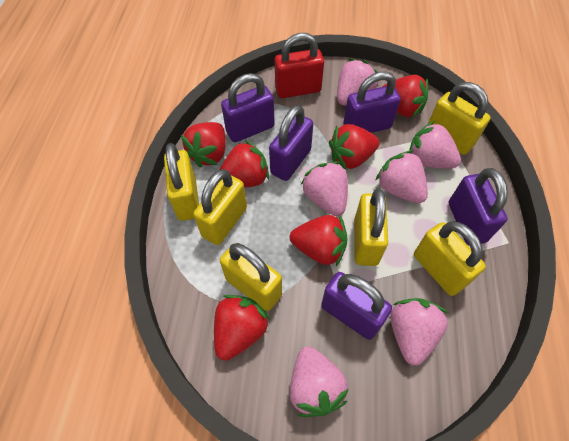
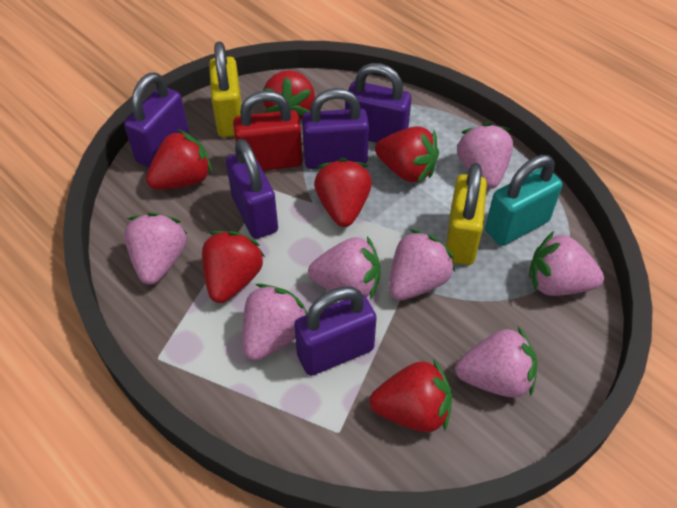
pink strawberry: 6 -> 7
turquoise padlock: 0 -> 1
yellow padlock: 6 -> 2

